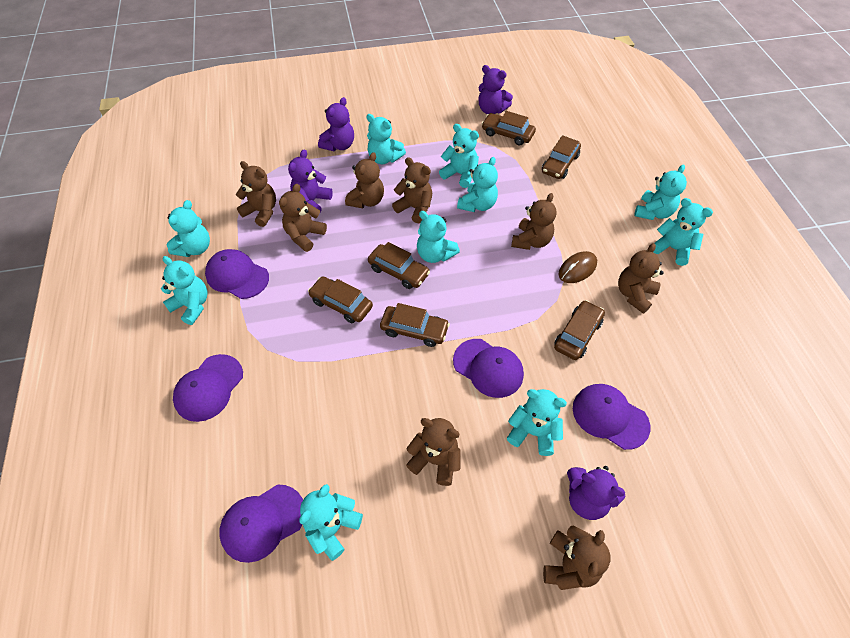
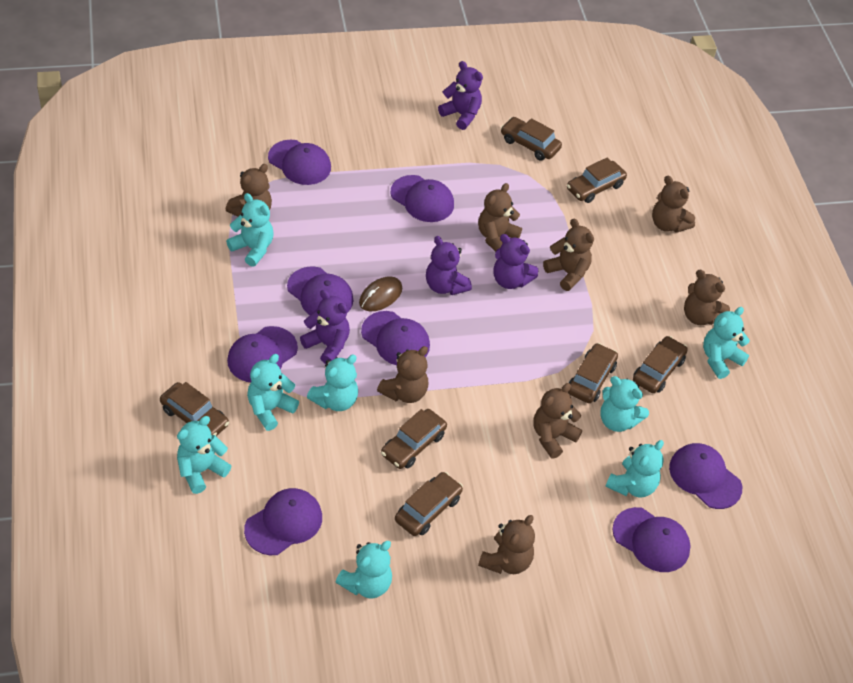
brown car: 6 -> 7
purple cap: 5 -> 8
turquoise teddy bear: 10 -> 8

